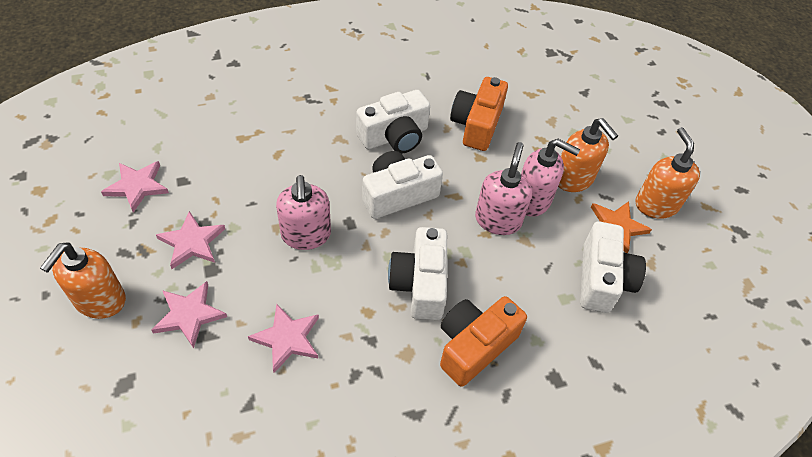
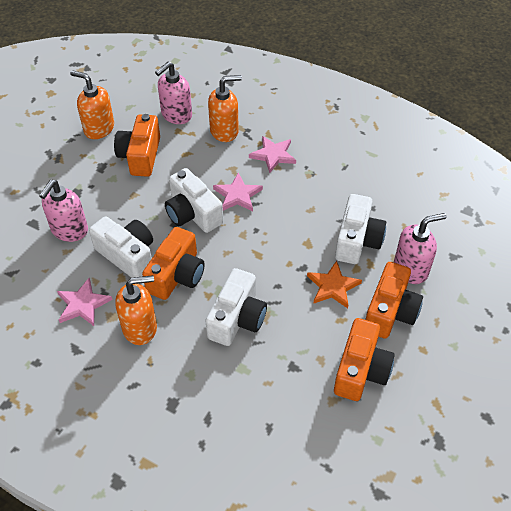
orange camera: 2 -> 4
pink star: 4 -> 3

